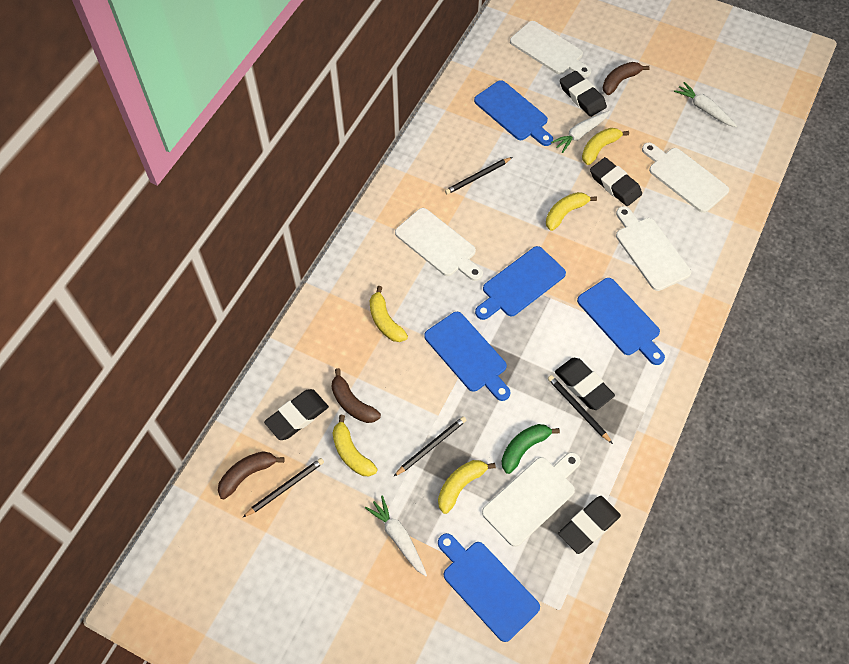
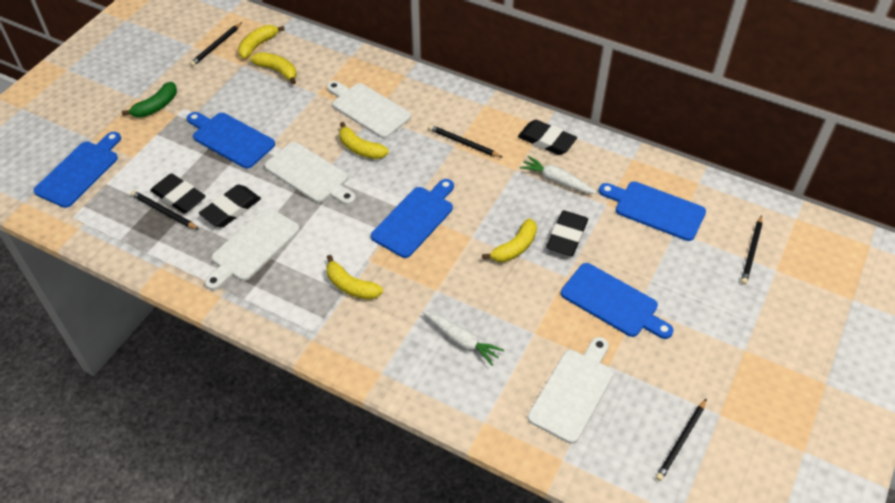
black eraser: 5 -> 4
black pencil: 4 -> 5
brown banana: 3 -> 0
white carrot: 3 -> 2
white cutting board: 5 -> 4

